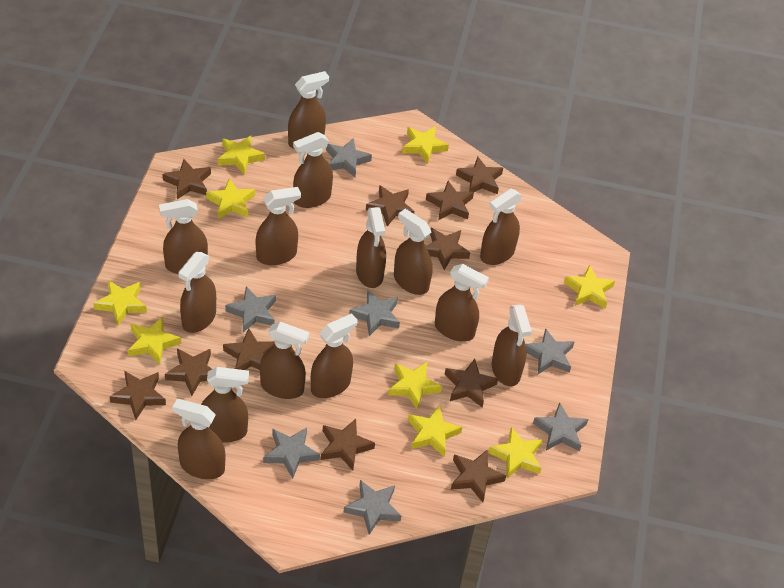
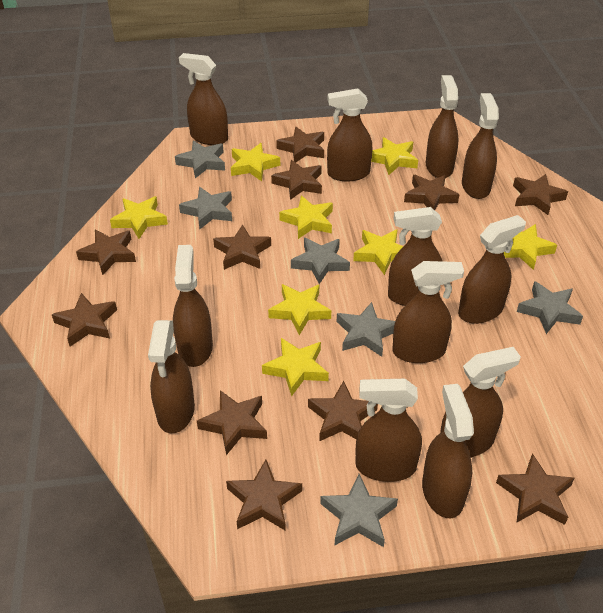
brown spray bottle: 14 -> 12
grey star: 7 -> 6
yellow star: 9 -> 8

